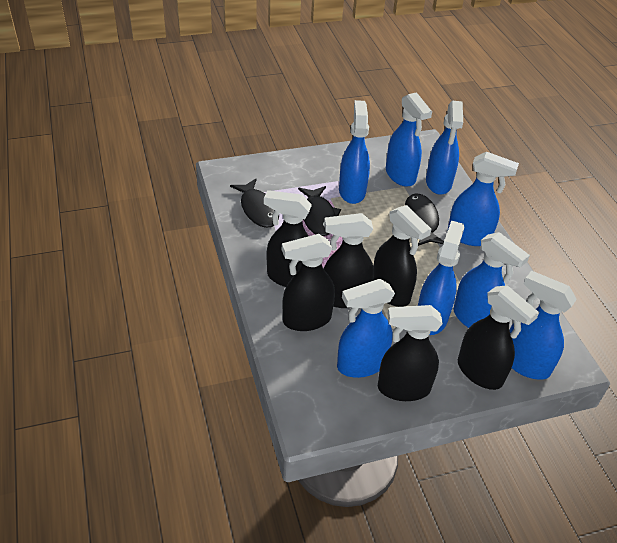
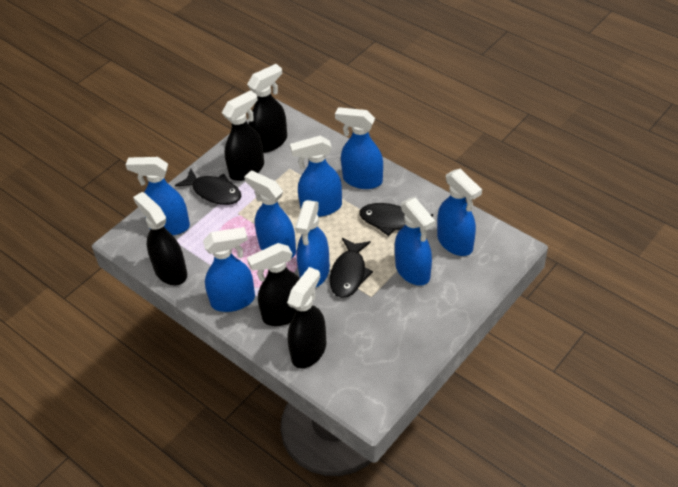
black spray bottle: 6 -> 5

